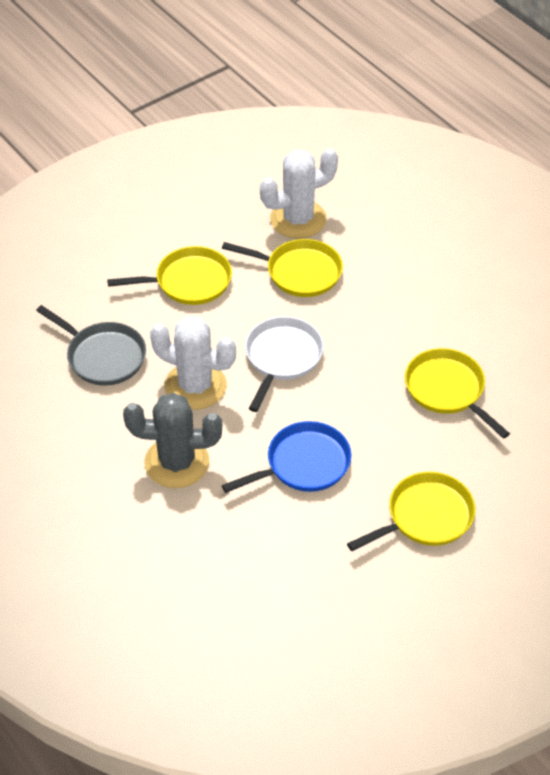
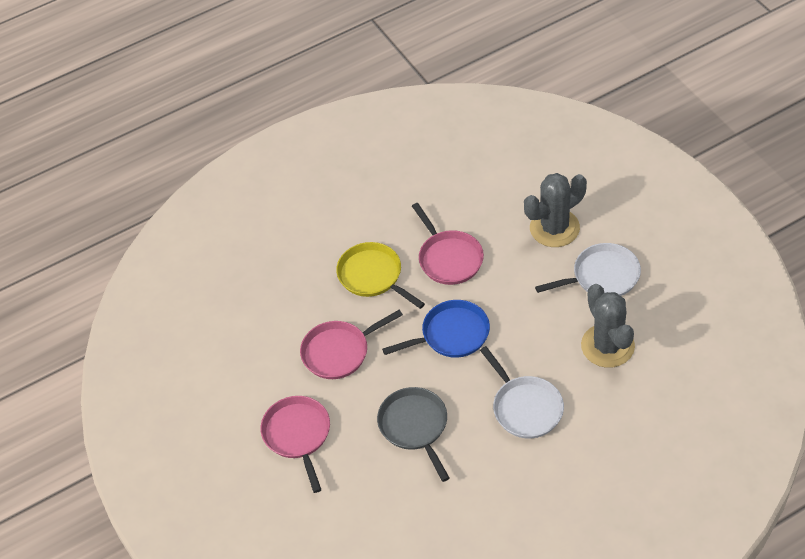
grey cactus: 1 -> 2
pink pan: 0 -> 3
white cactus: 2 -> 0
white pan: 1 -> 2
yellow pan: 4 -> 1

